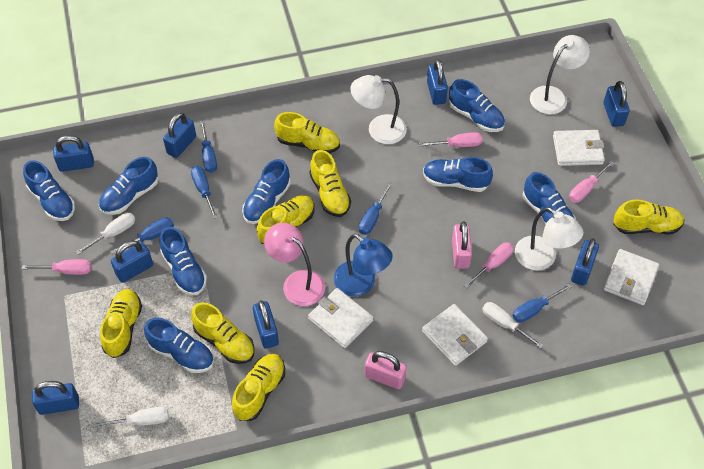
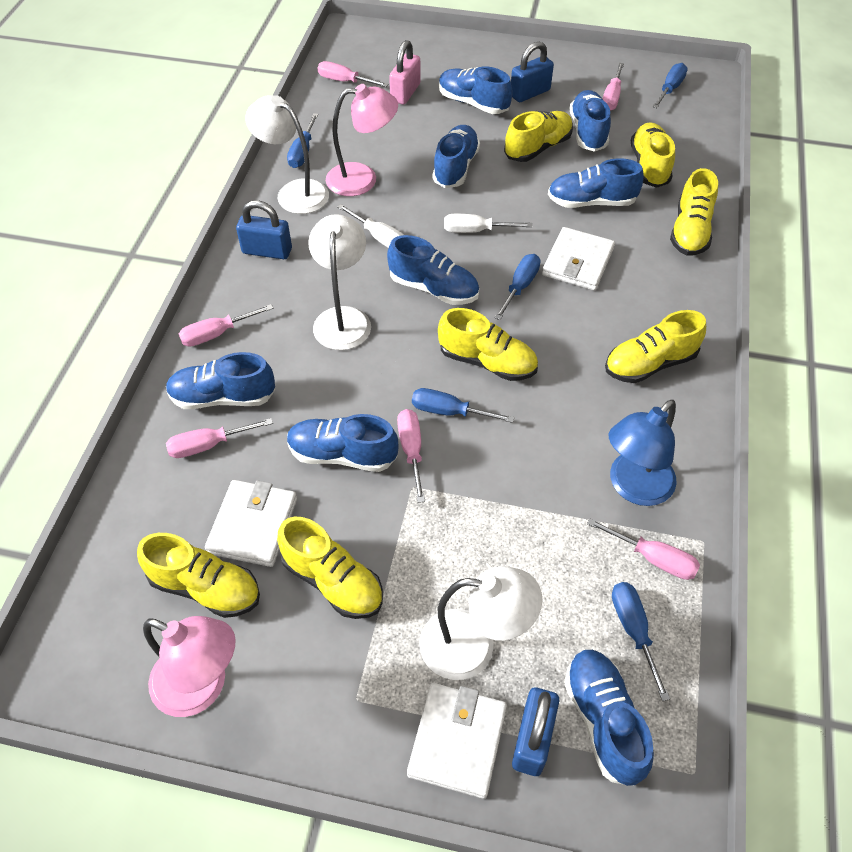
blue padlock: 8 -> 3
pink lamp: 1 -> 2
pink padlock: 2 -> 1
pink screwdriver: 4 -> 6
white screwdriver: 3 -> 2
white wallet: 4 -> 3

